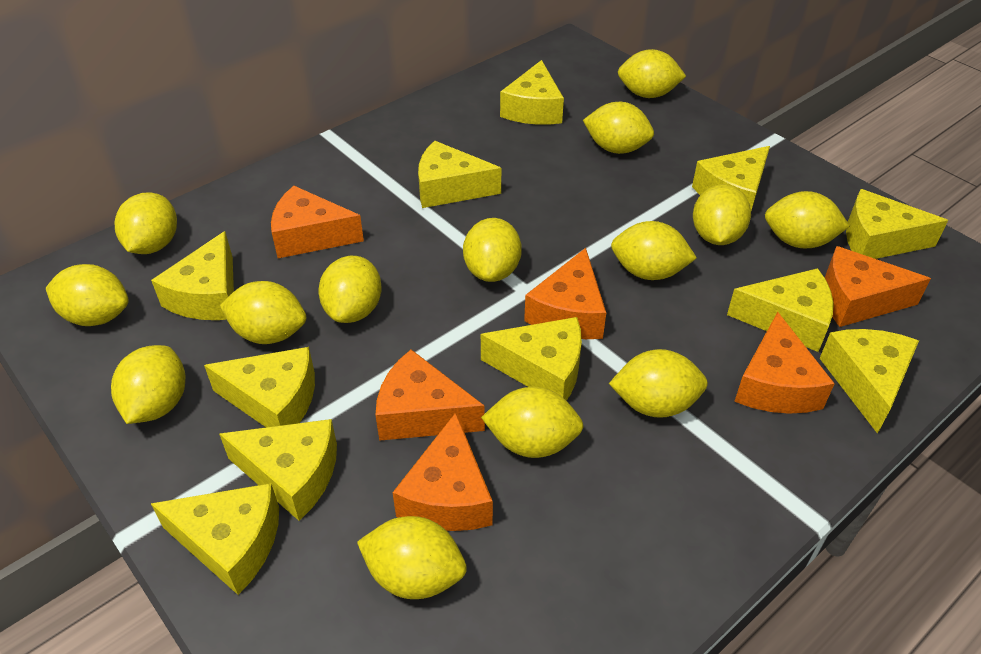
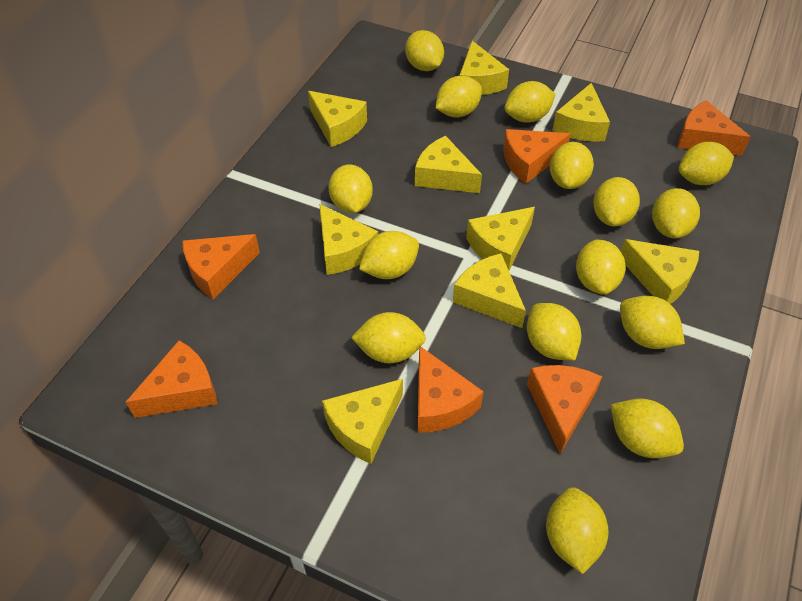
yellow cheese: 11 -> 9
yellow lemon: 14 -> 15

